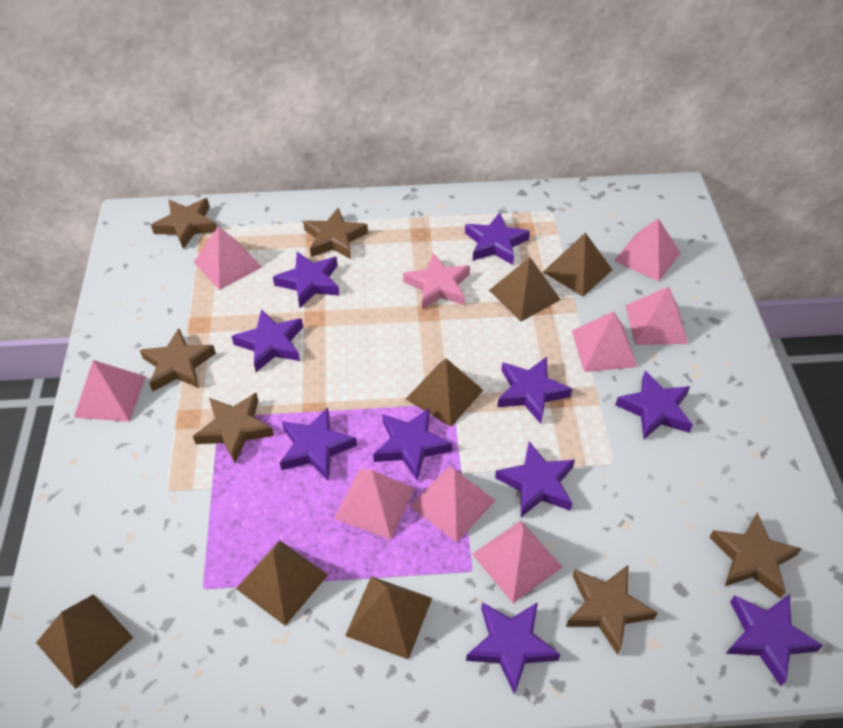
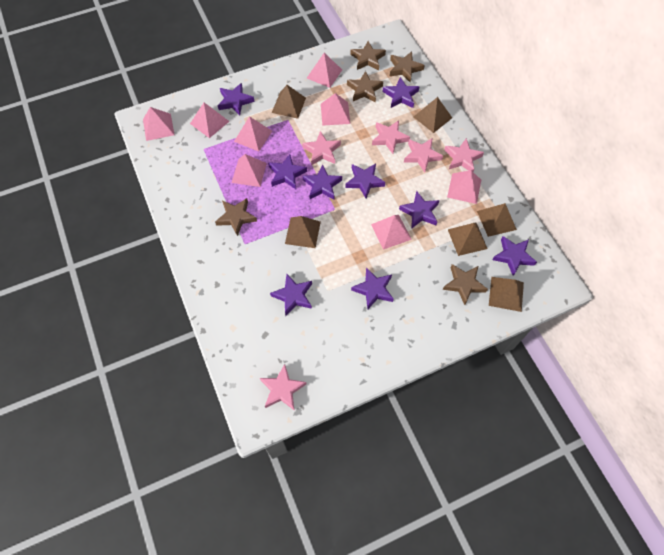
brown star: 6 -> 5
pink star: 1 -> 5
purple star: 10 -> 9

